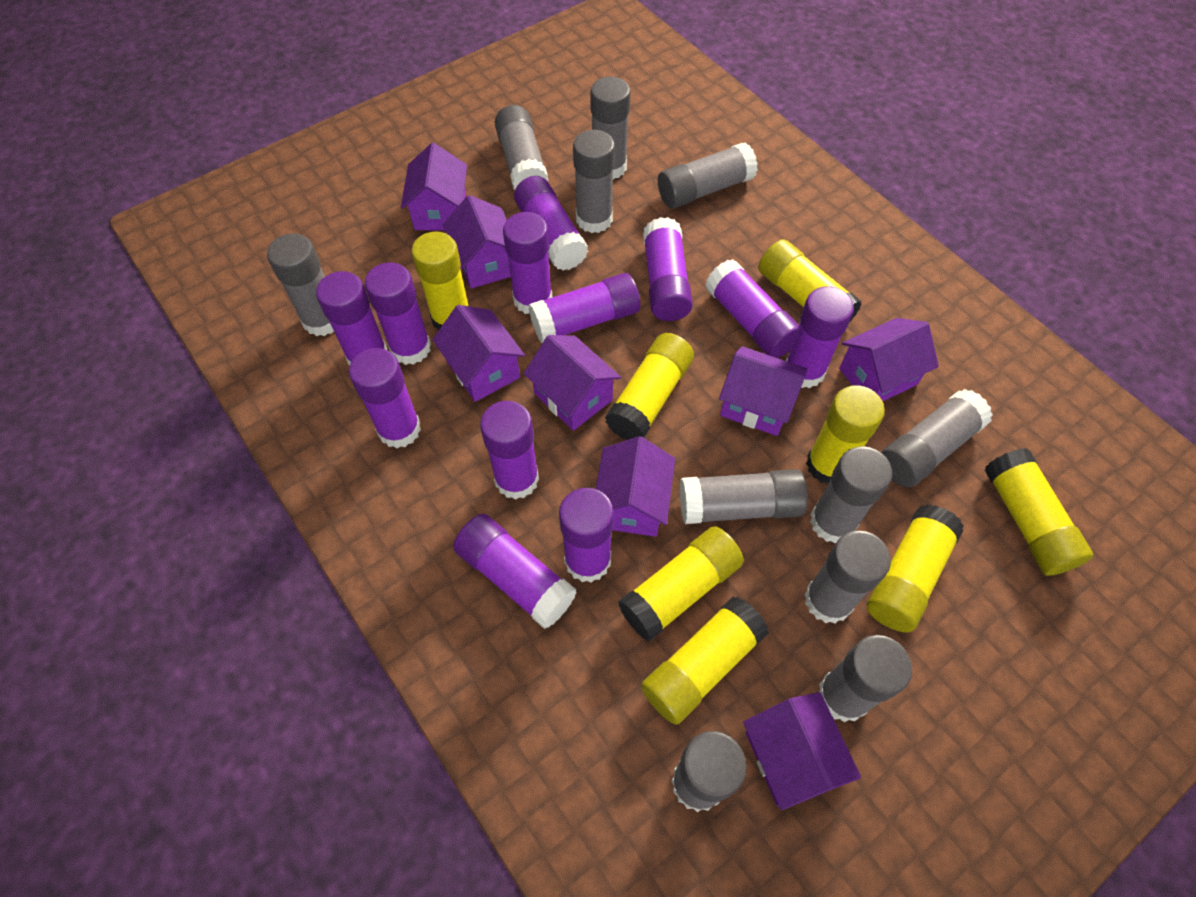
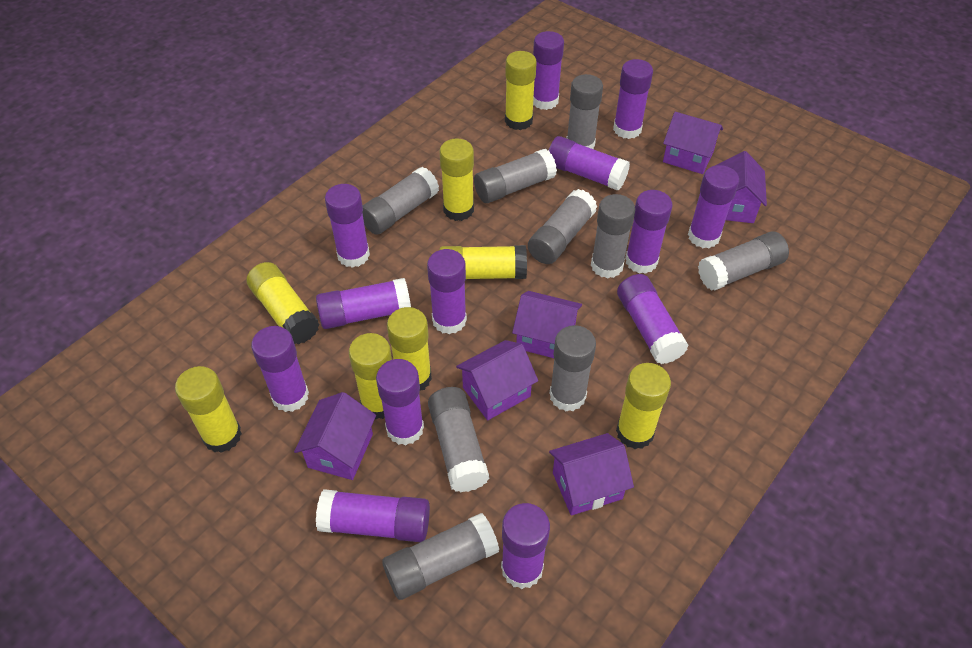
grey glue stick: 11 -> 9
purple glue stick: 12 -> 13
purple house: 8 -> 6

